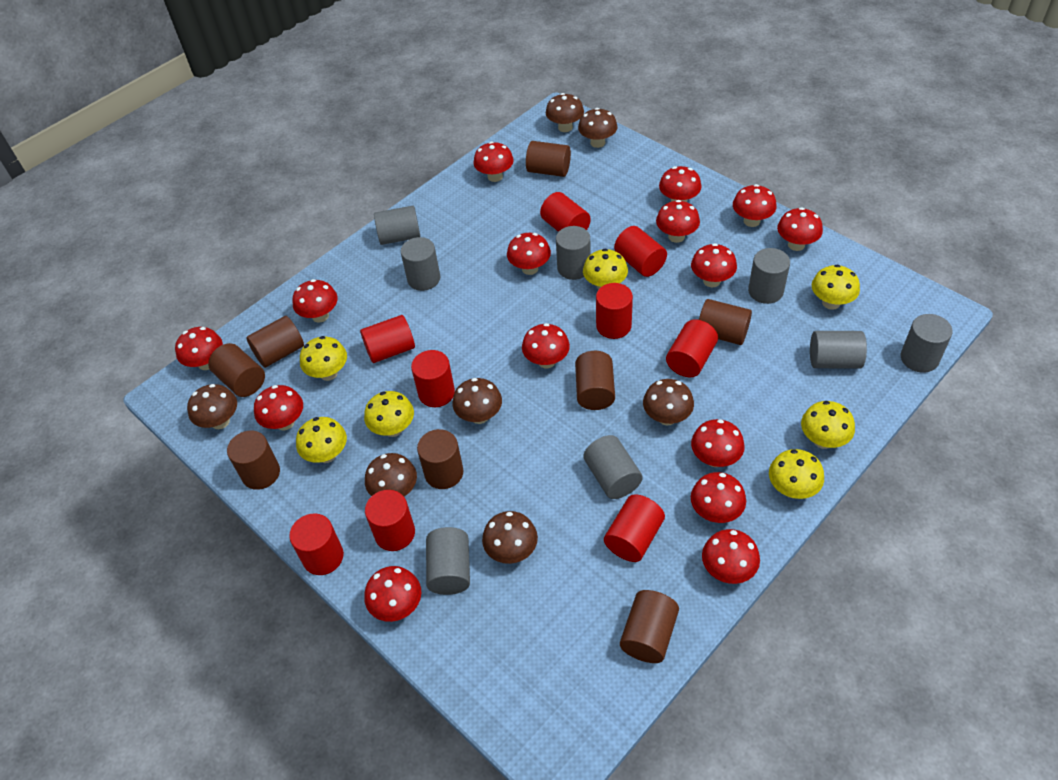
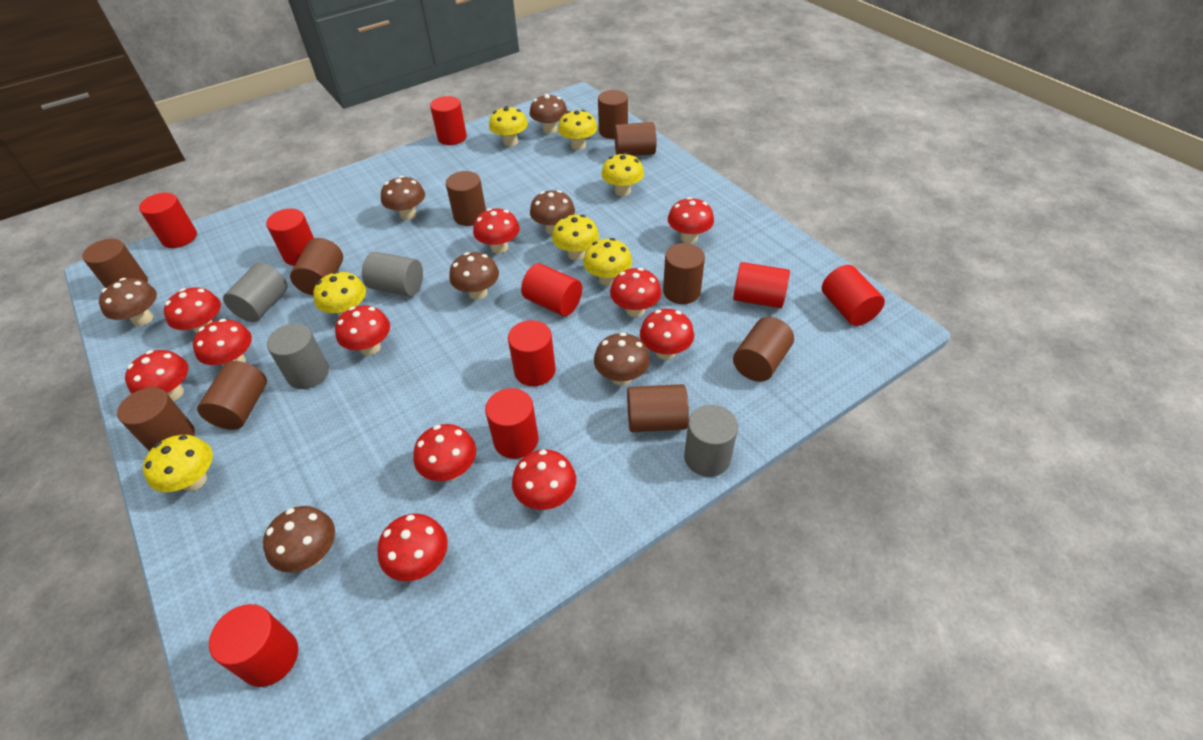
brown cylinder: 8 -> 10
grey cylinder: 8 -> 4
red mushroom: 15 -> 11

